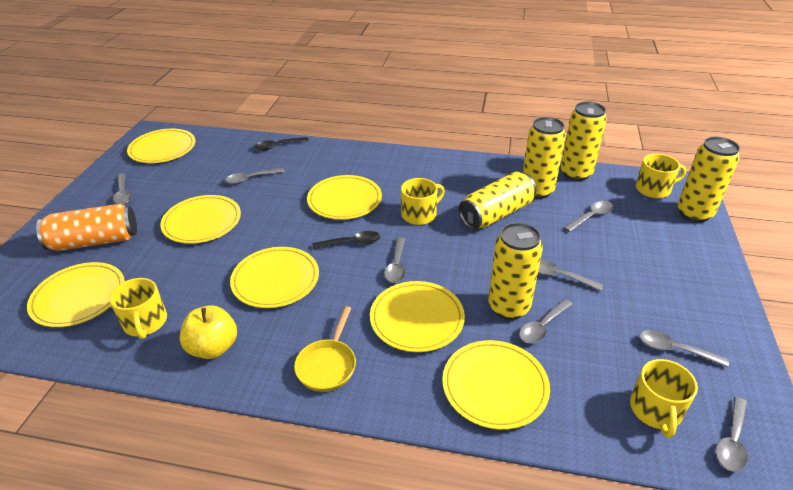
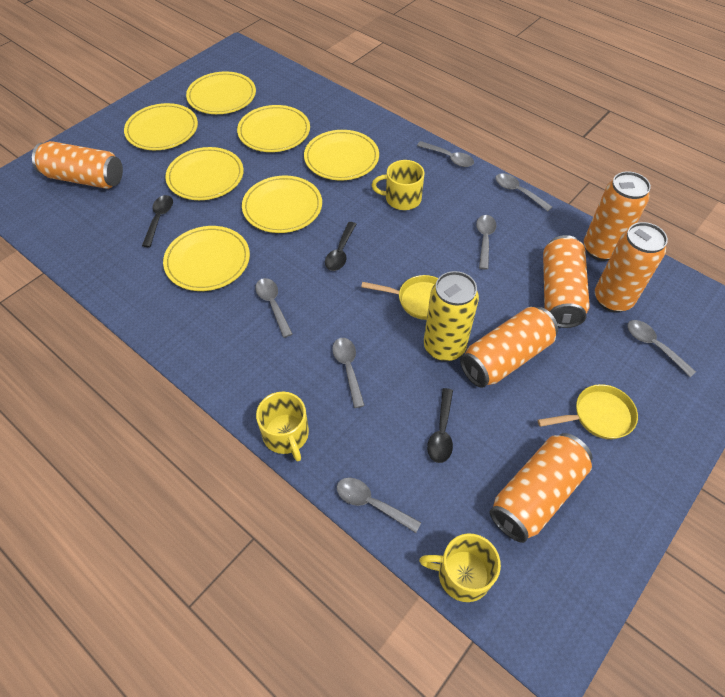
black spoon: 2 -> 3
grey spoon: 8 -> 7
orange can: 1 -> 6
yellow apple: 1 -> 0
yellow can: 5 -> 1
yellow mug: 4 -> 3
yellow pan: 1 -> 2

